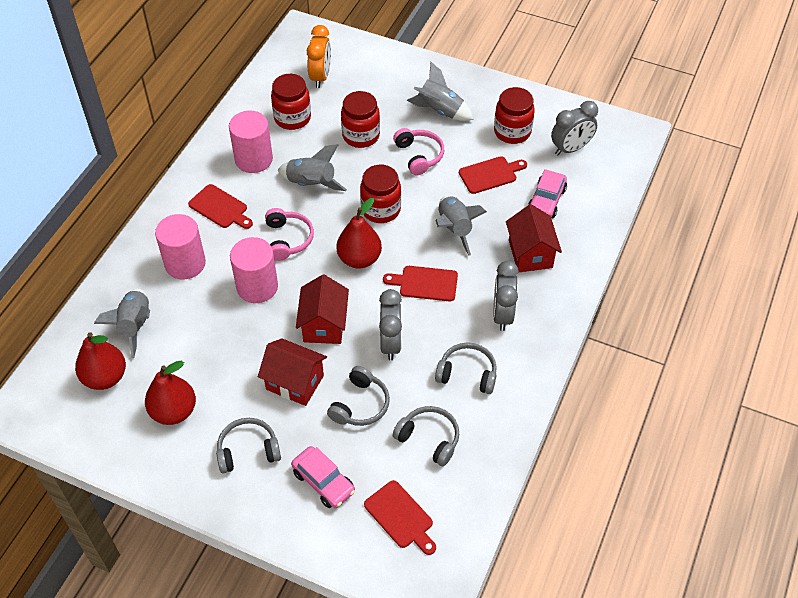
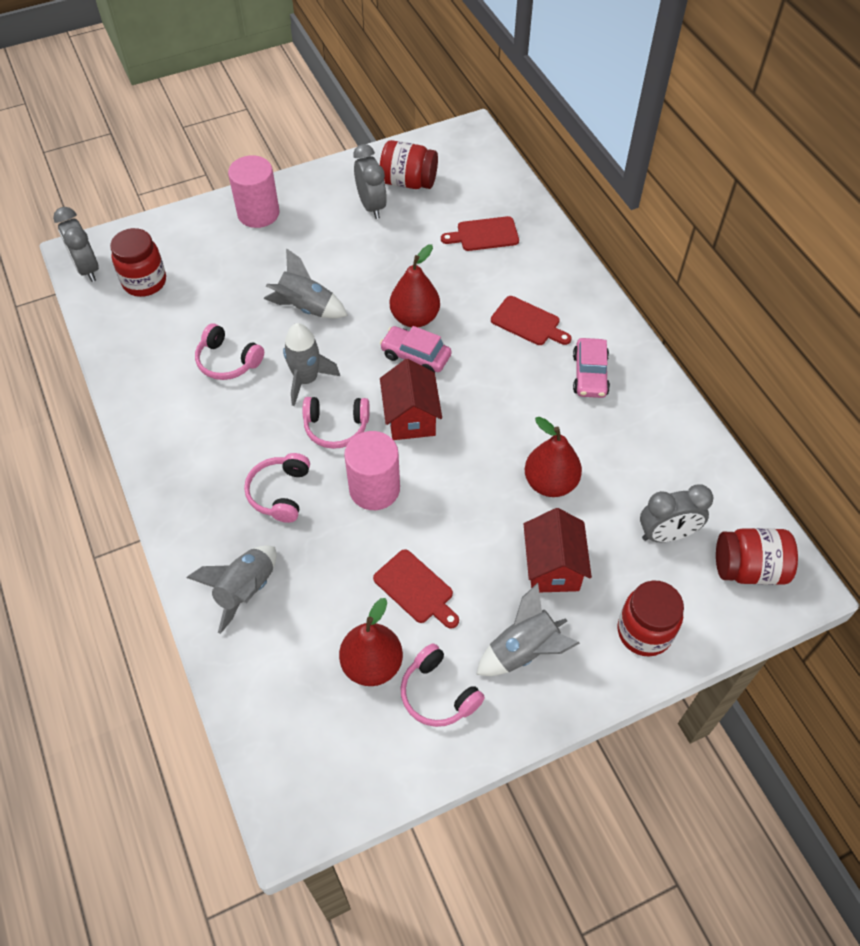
grey headphones: 4 -> 0
orange clock: 1 -> 0
pink cylinder: 3 -> 2
pink headphones: 2 -> 4
red cutting board: 4 -> 3
red house: 3 -> 2

